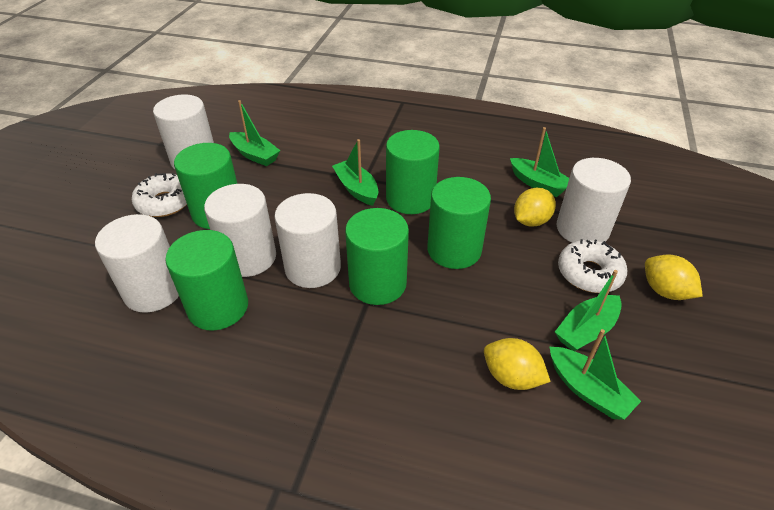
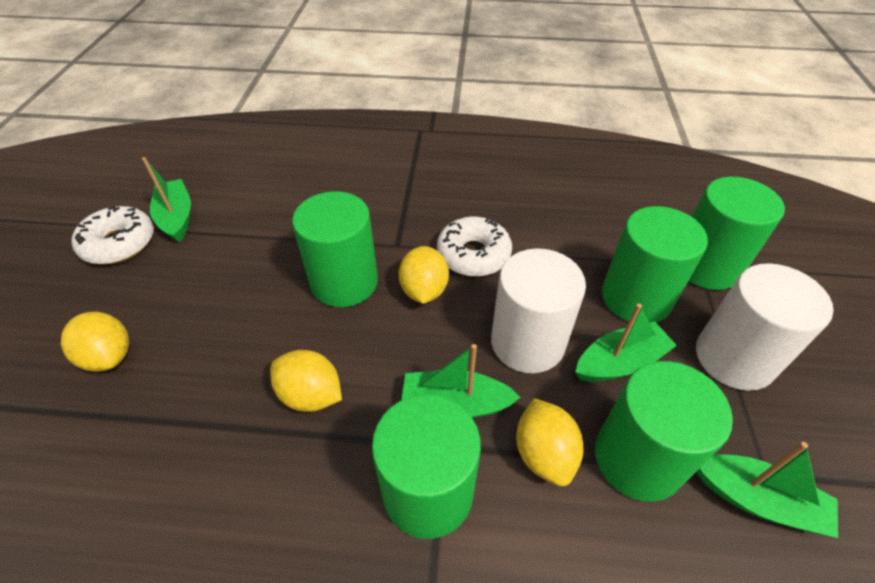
green boat: 5 -> 4
white cylinder: 5 -> 2
yellow lemon: 3 -> 4

